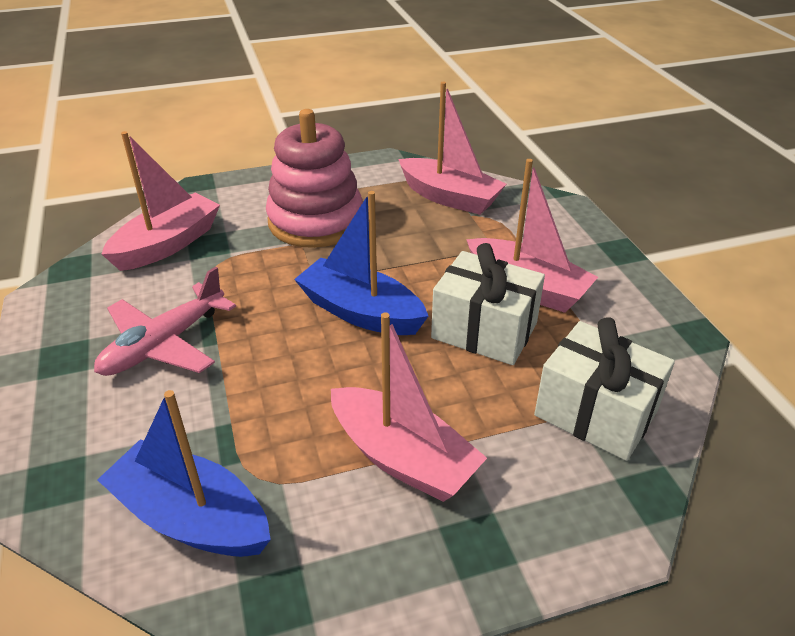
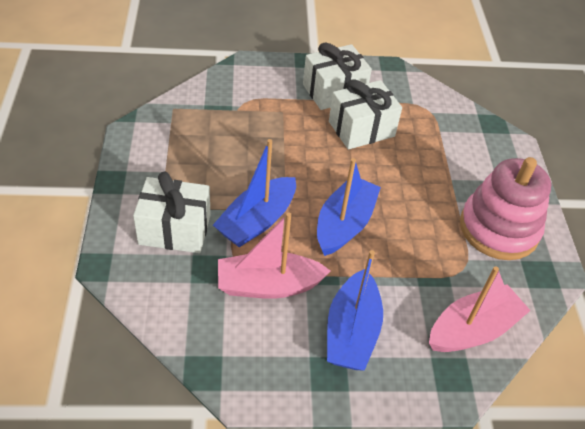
blue boat: 2 -> 3
pink boat: 4 -> 2
pink plane: 1 -> 0
white gift: 2 -> 3

